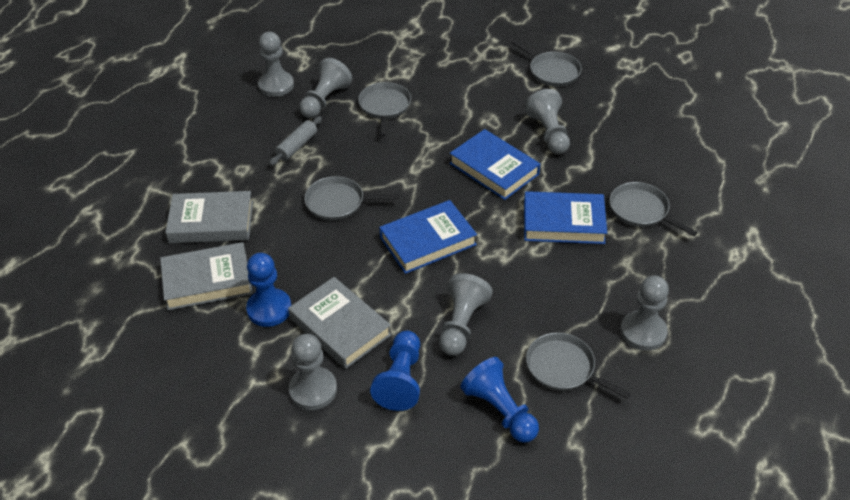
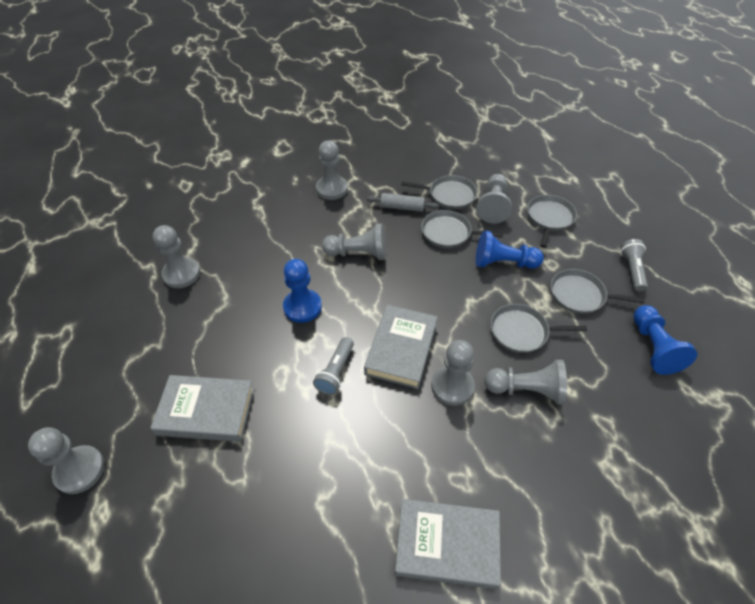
blue book: 3 -> 0
grey flashlight: 0 -> 2
grey pawn: 6 -> 7

